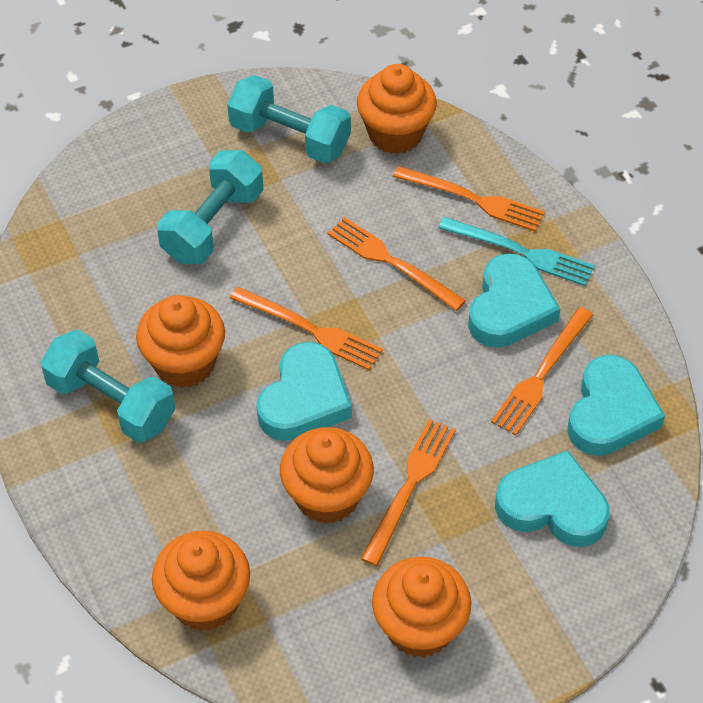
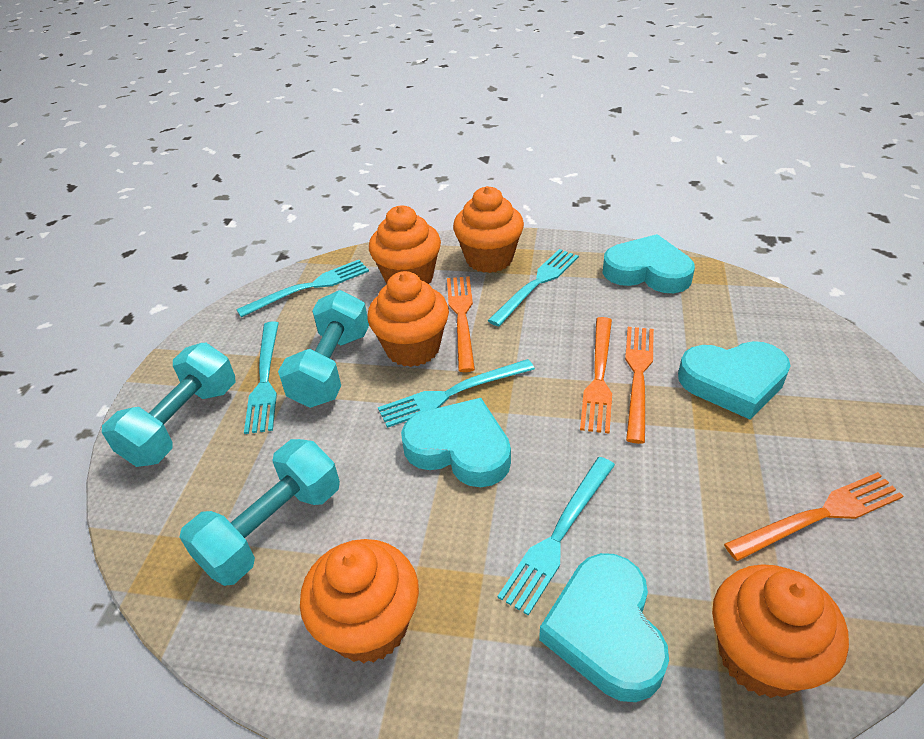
orange fork: 5 -> 4
turquoise fork: 1 -> 5

